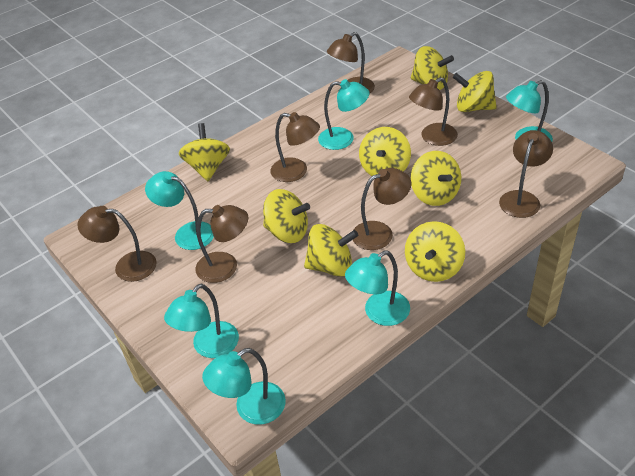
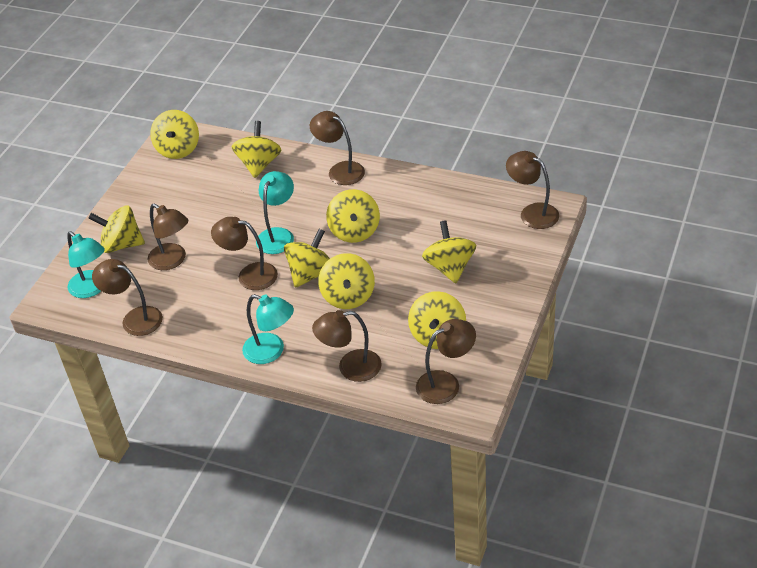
turquoise lamp: 6 -> 3

